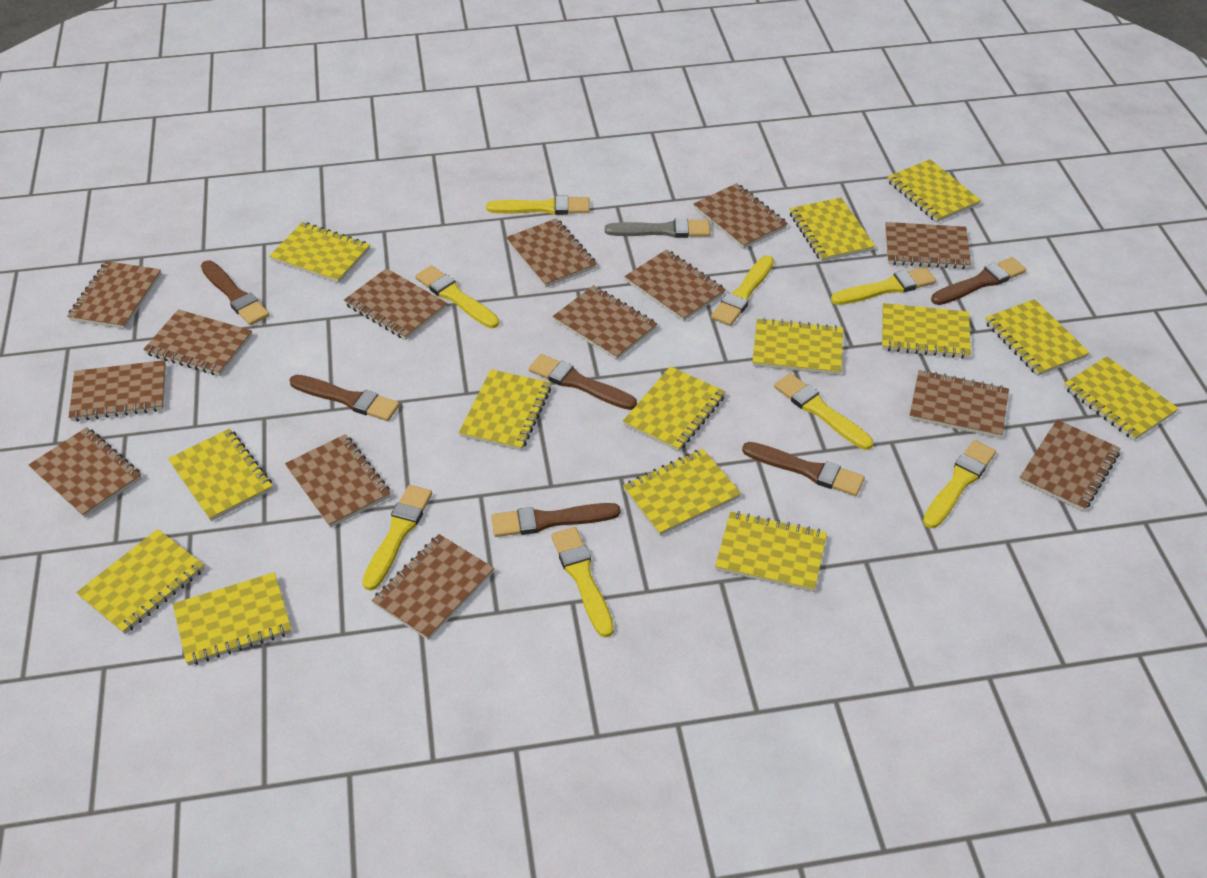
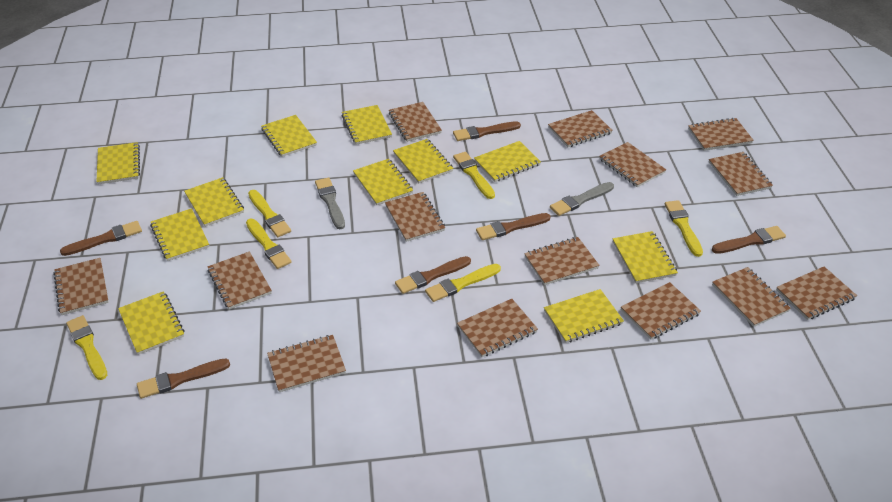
grey brush: 1 -> 2
yellow brush: 8 -> 6
yellow notebook: 14 -> 11

